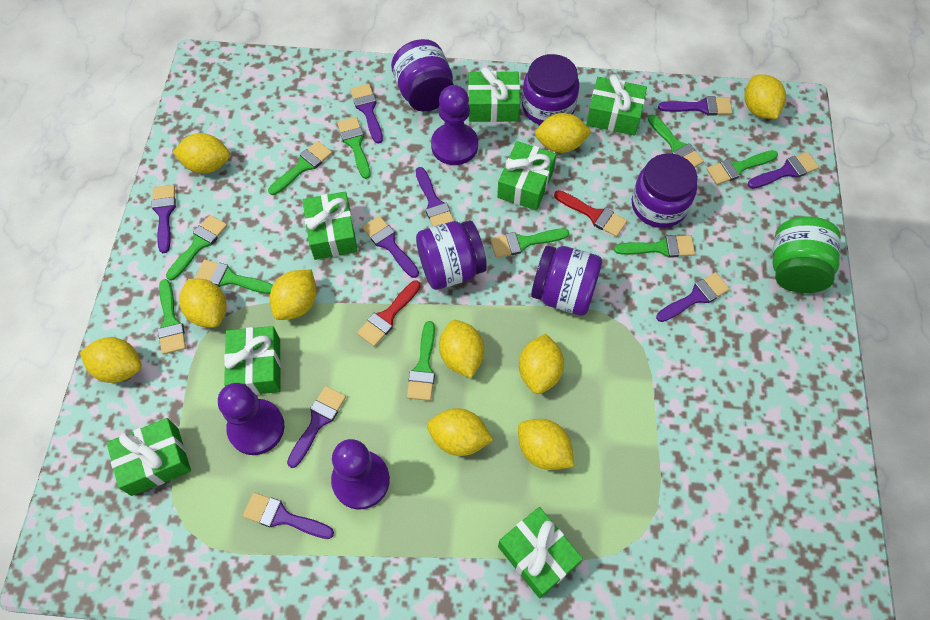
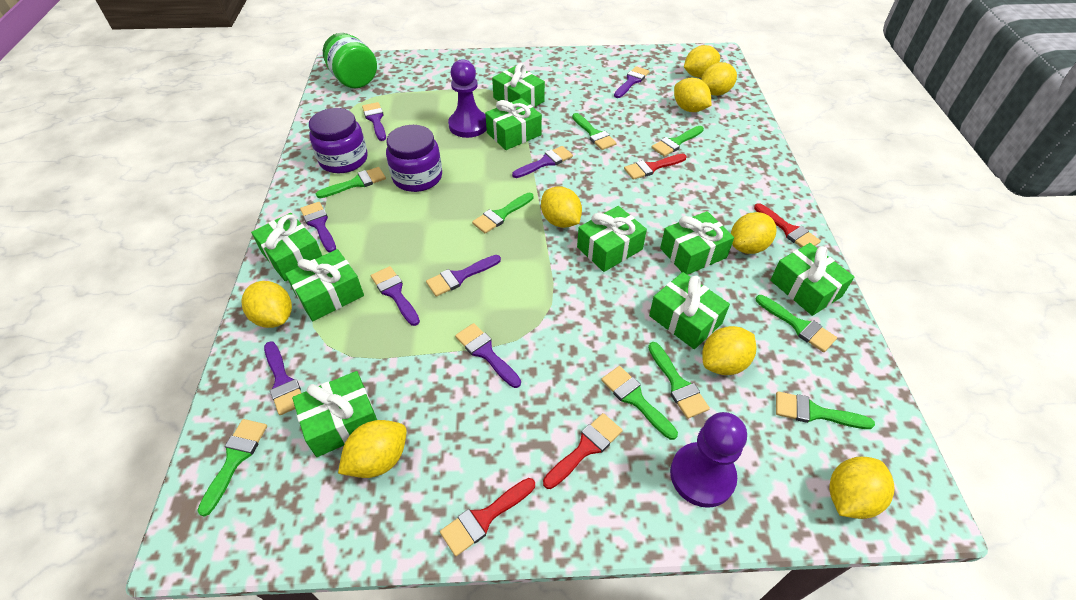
green brush: 10 -> 9
green gift: 7 -> 9
purple brush: 9 -> 8
purple jar: 5 -> 2
purple pawn: 3 -> 2
red brush: 2 -> 4
yellow lemon: 10 -> 9

